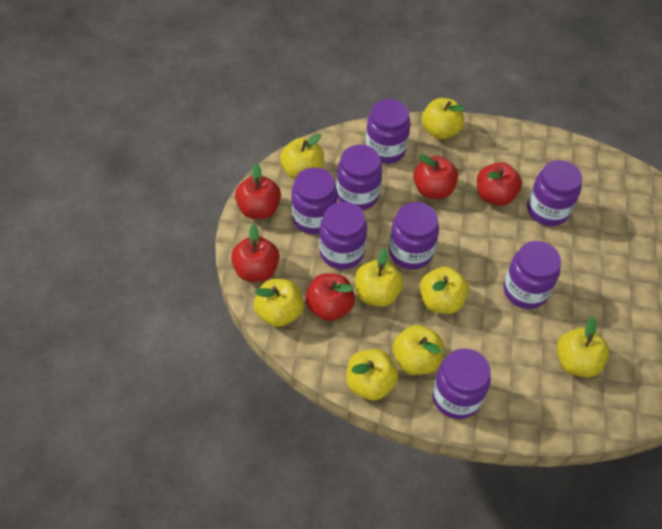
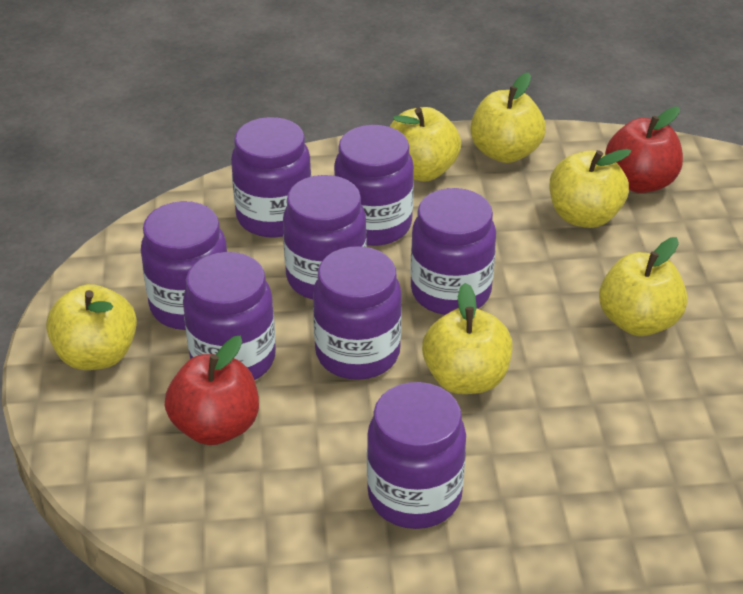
red apple: 5 -> 2
yellow apple: 8 -> 6

